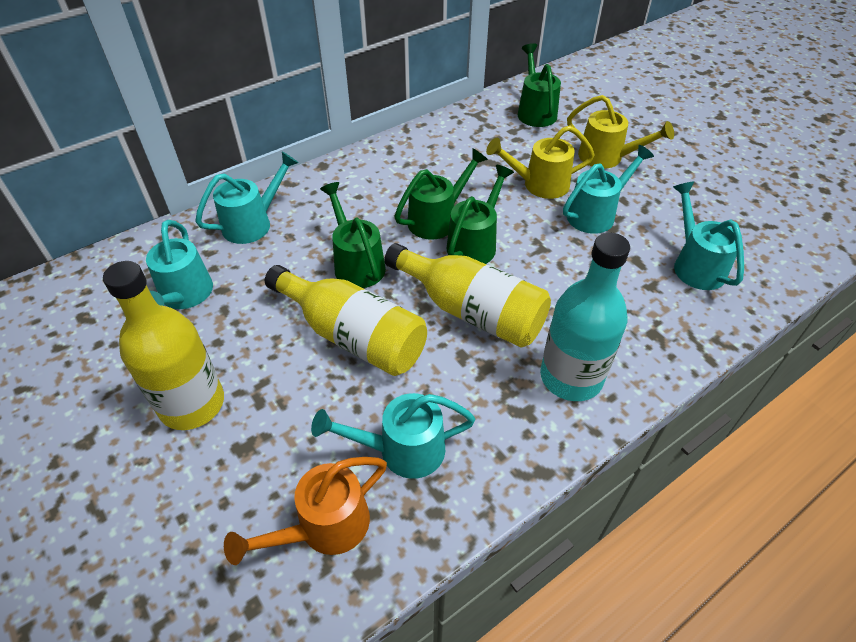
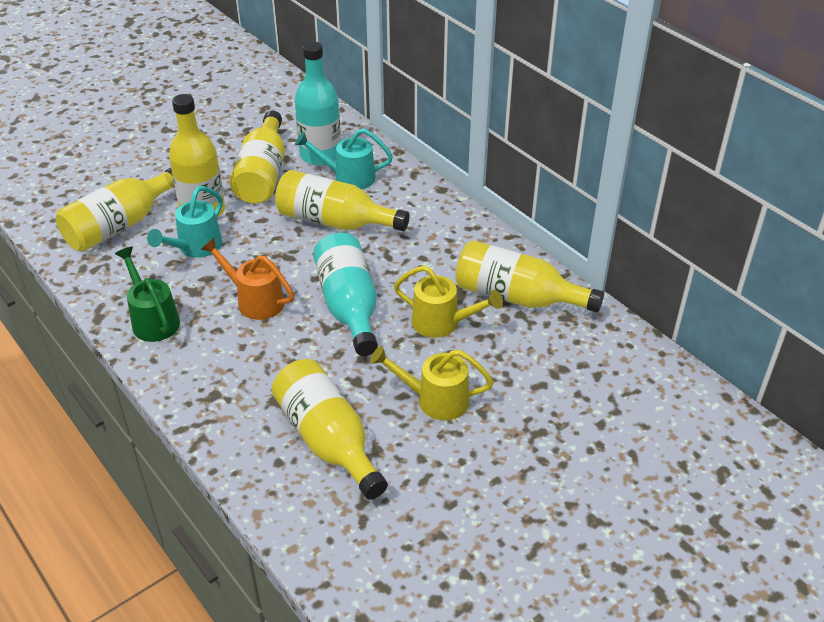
green watering can: 4 -> 1
turquoise bottle: 1 -> 2
turquoise watering can: 5 -> 2
yellow bottle: 3 -> 6

